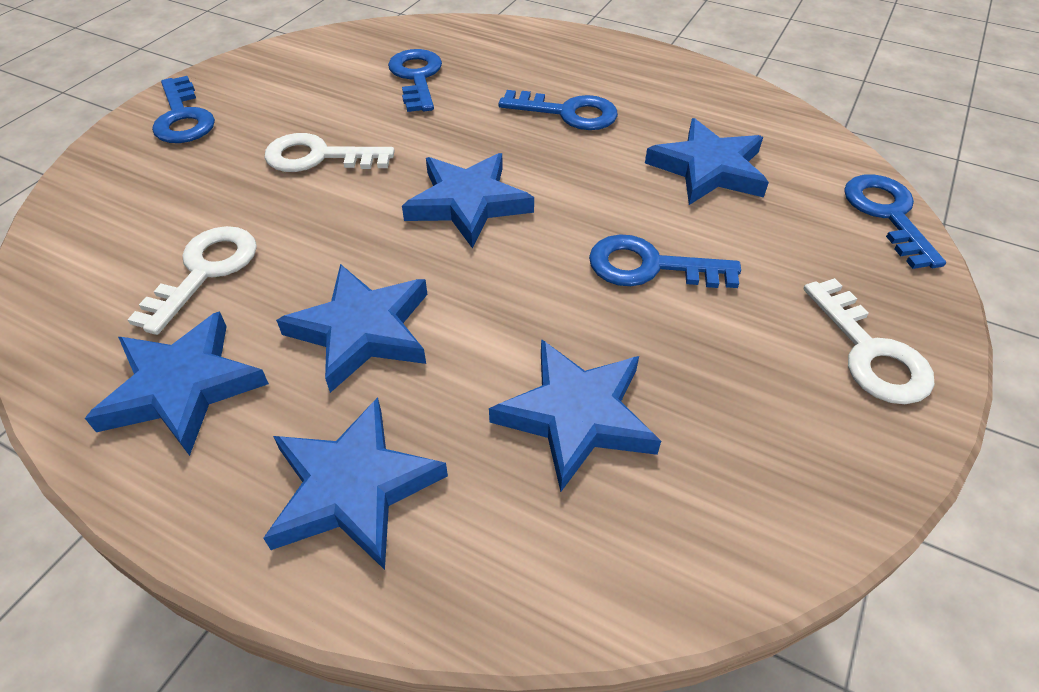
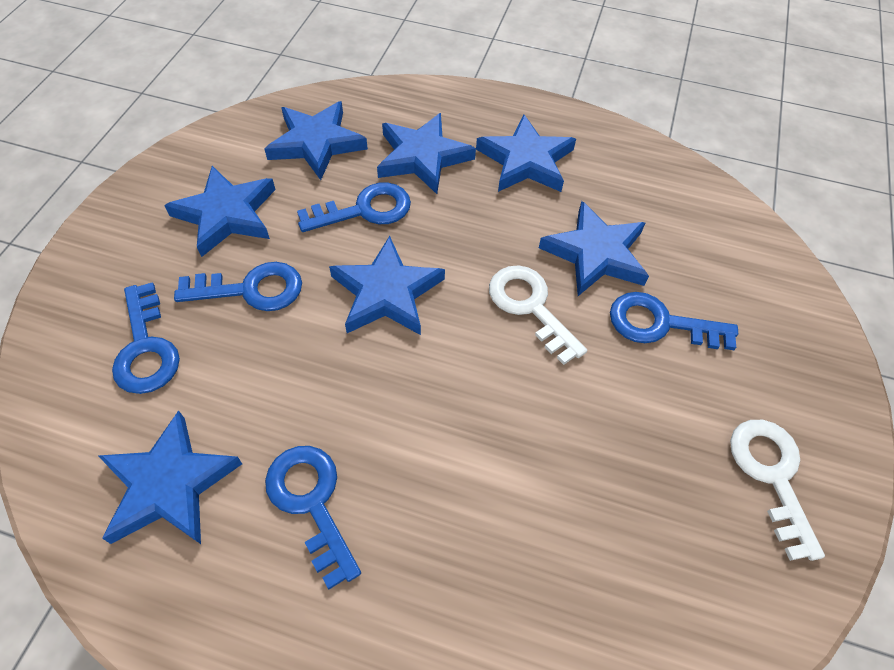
blue star: 6 -> 7
white key: 3 -> 2

